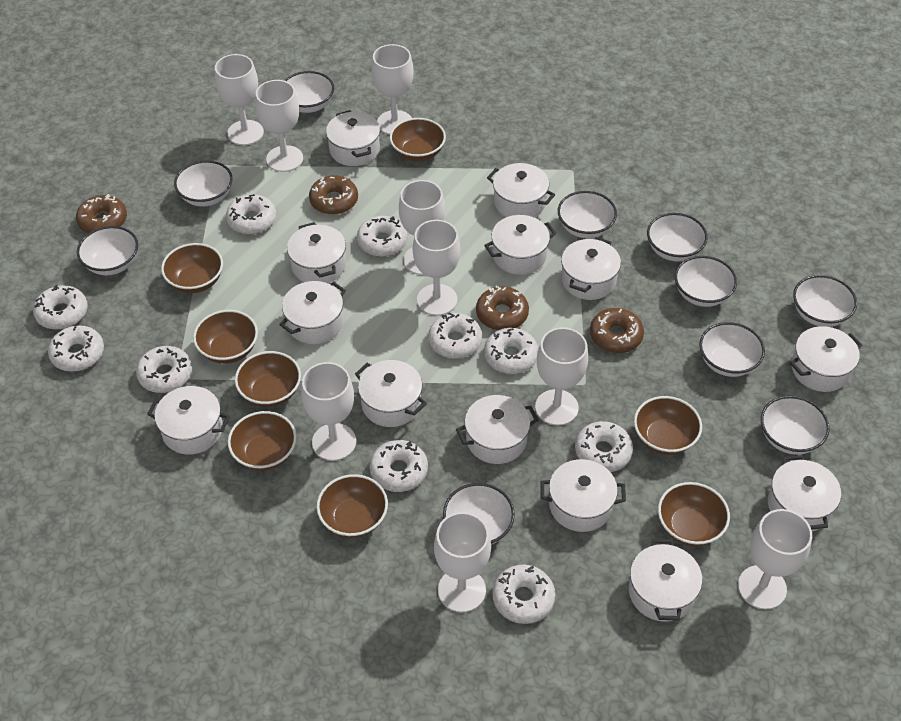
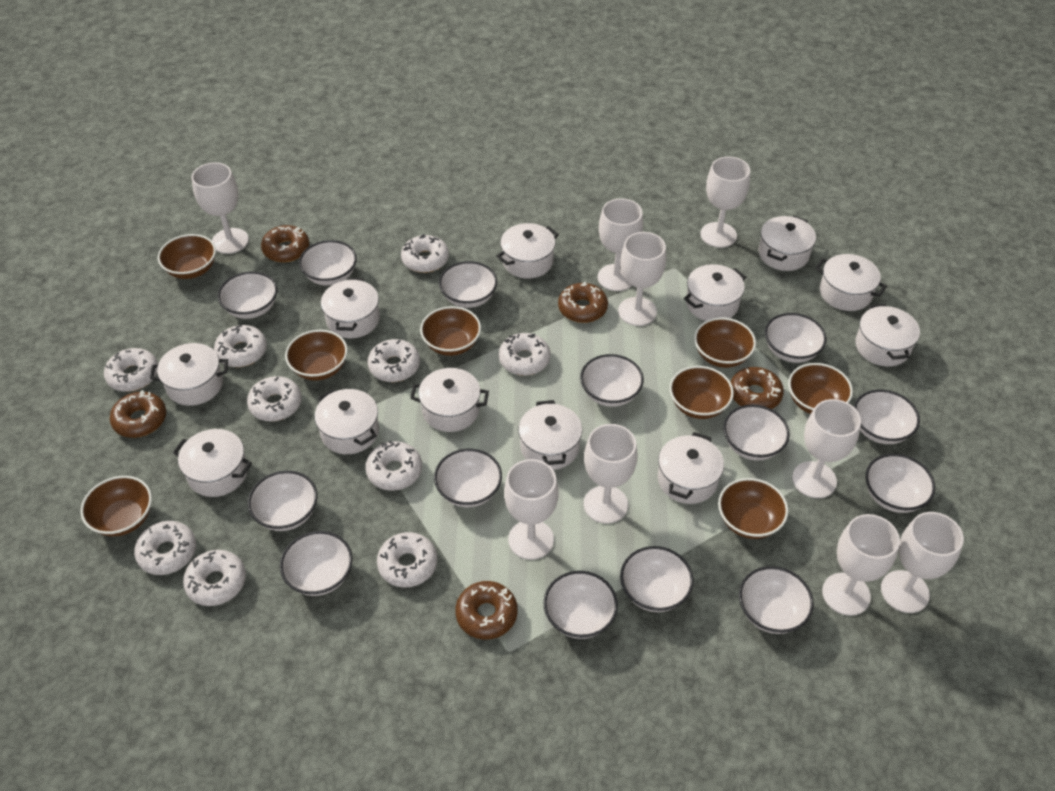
brown donut: 4 -> 5
white bowl: 10 -> 14
white pot: 13 -> 12

